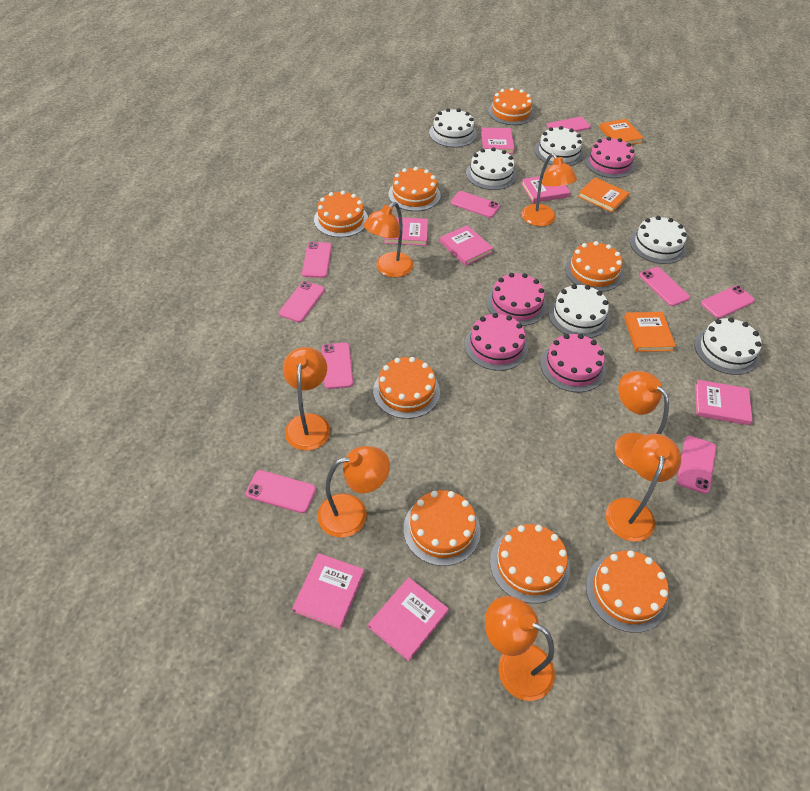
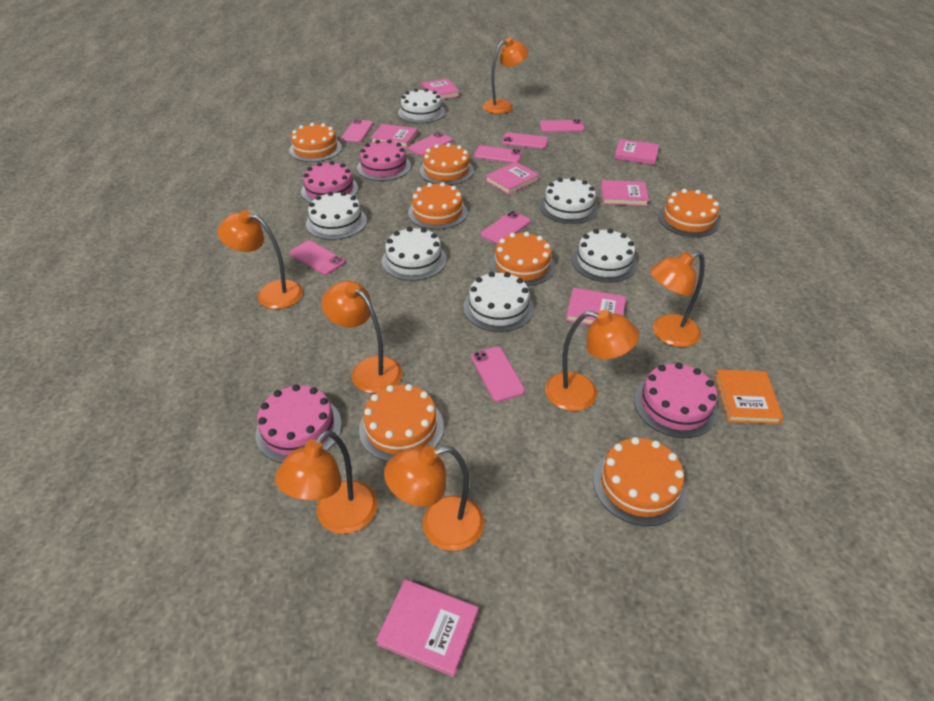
orange book: 3 -> 1
orange cake: 8 -> 7
pink phone: 9 -> 8

